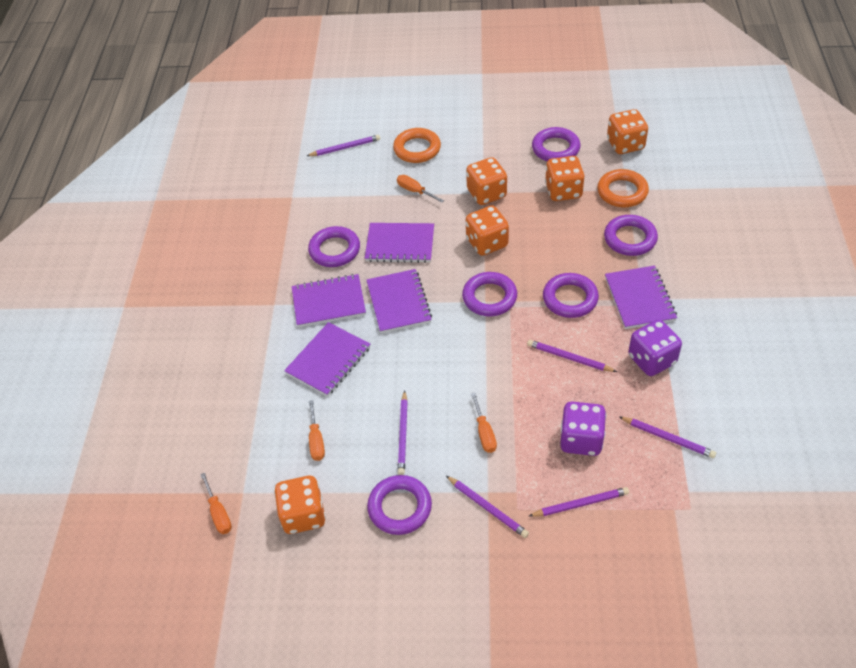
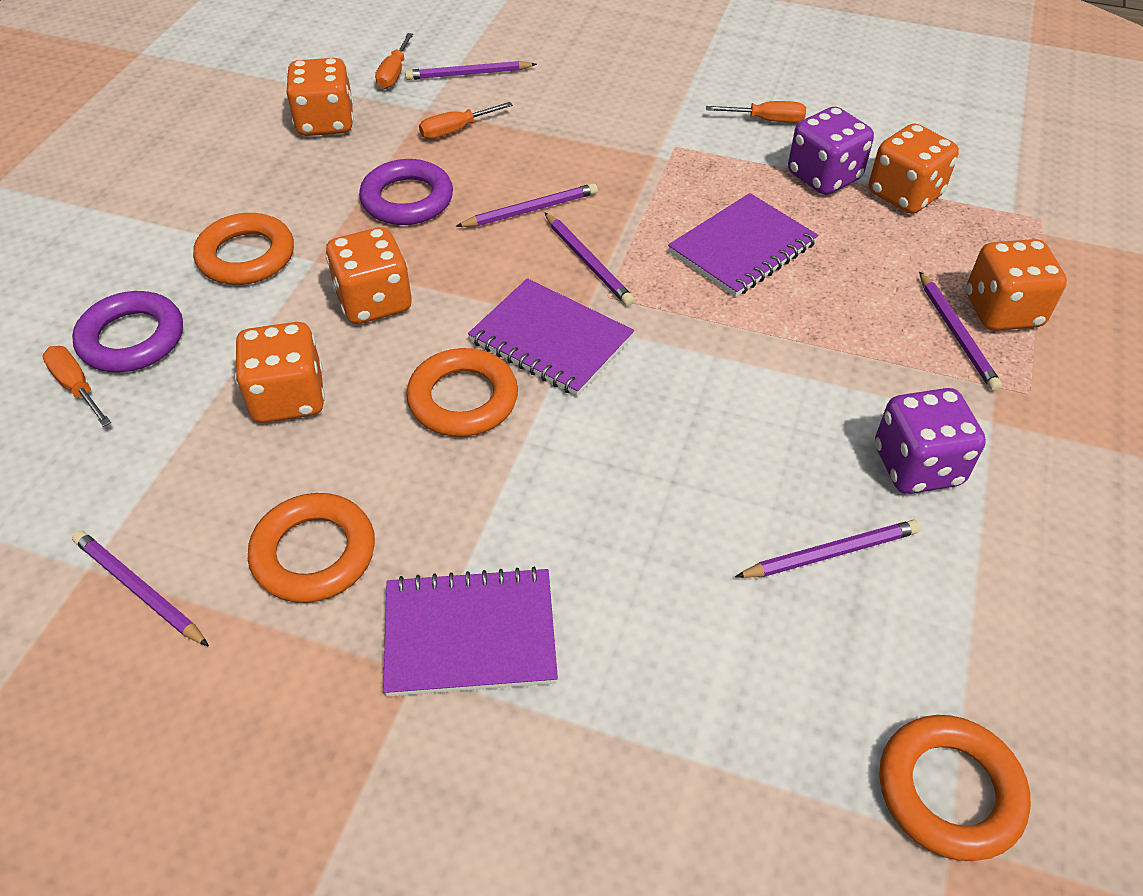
orange ring: 2 -> 4
purple notebook: 5 -> 3
purple ring: 6 -> 2

